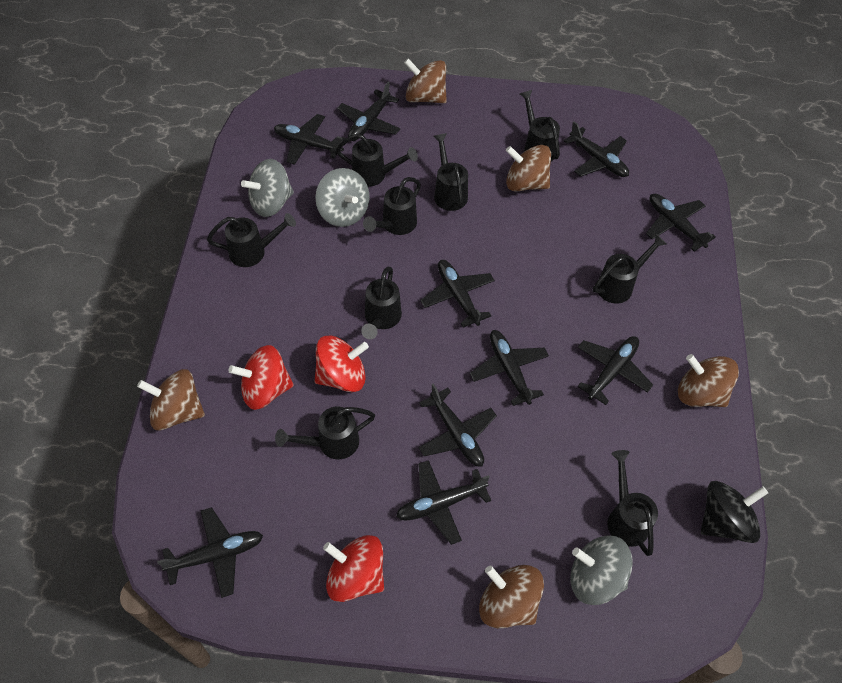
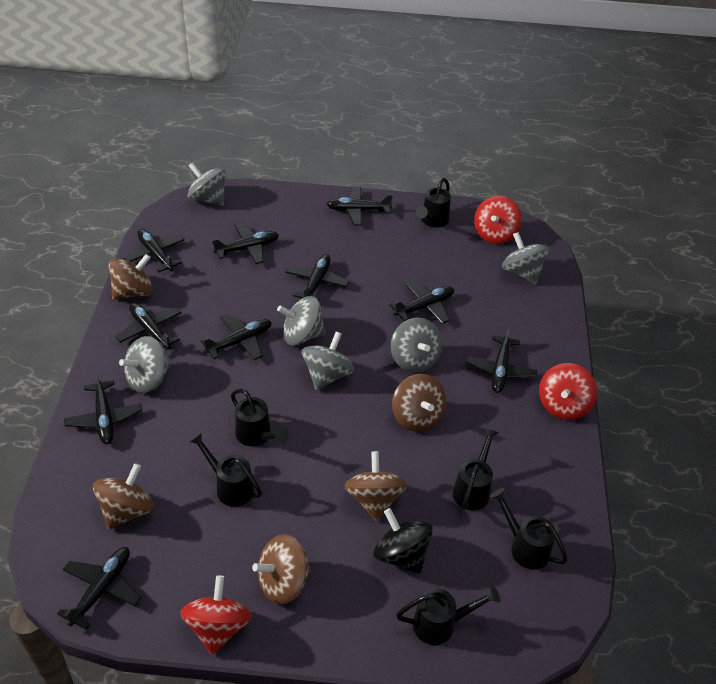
black watering can: 9 -> 6
grey spinning top: 3 -> 6

